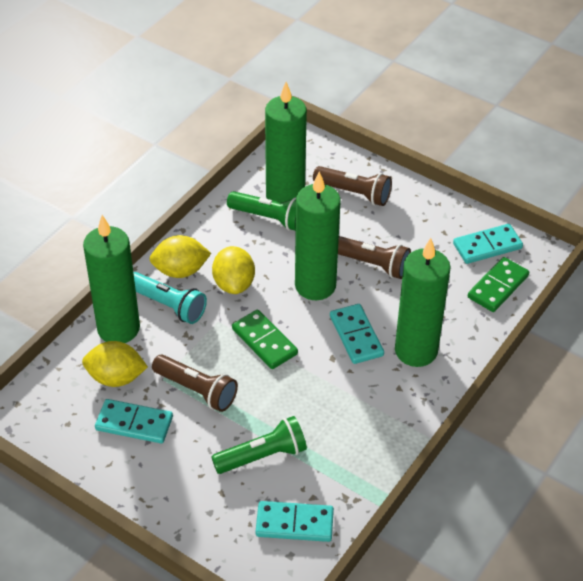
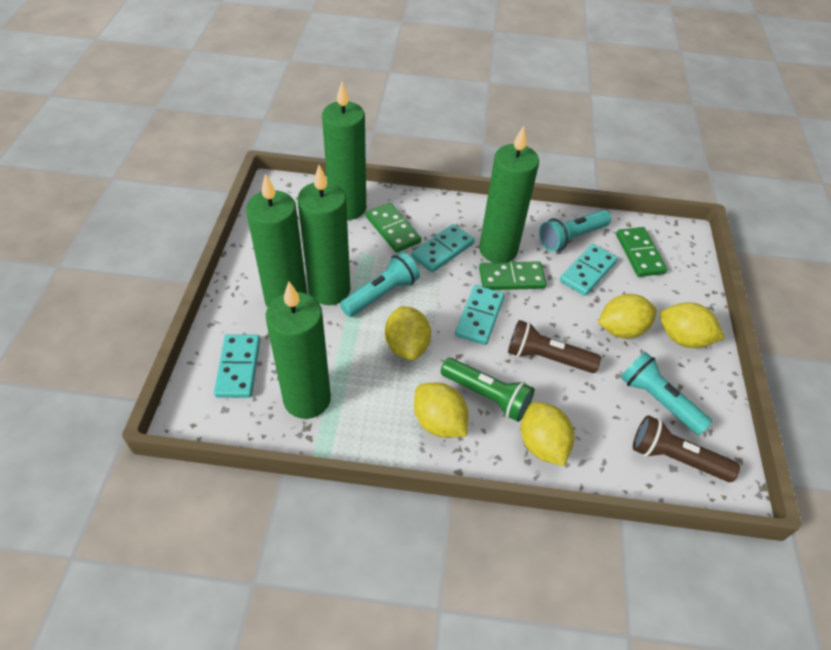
brown flashlight: 3 -> 2
green candle: 4 -> 5
green domino: 2 -> 3
green flashlight: 2 -> 1
turquoise flashlight: 1 -> 3
yellow lemon: 3 -> 5

